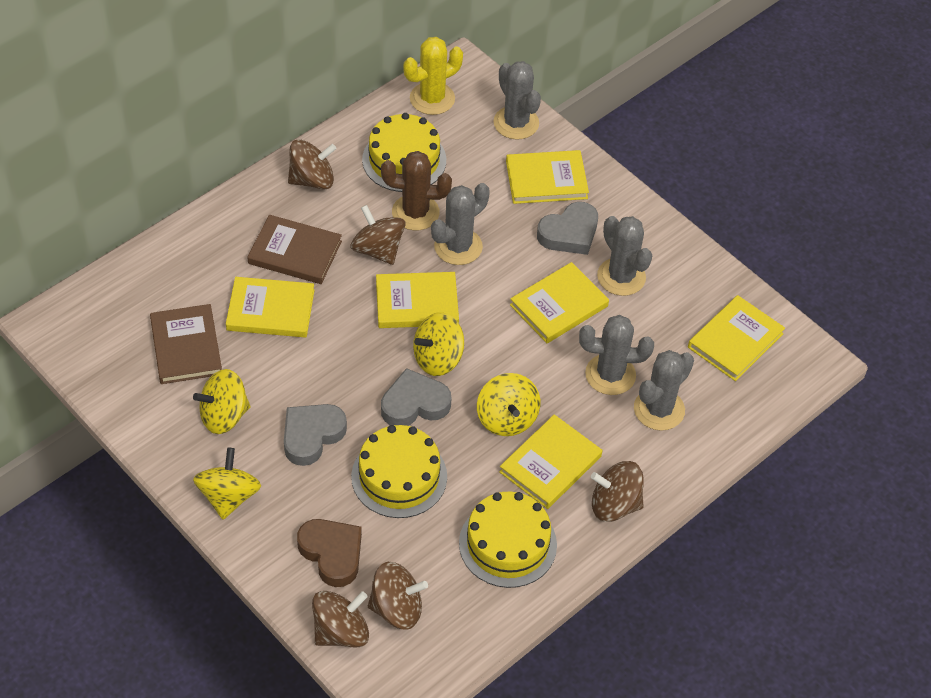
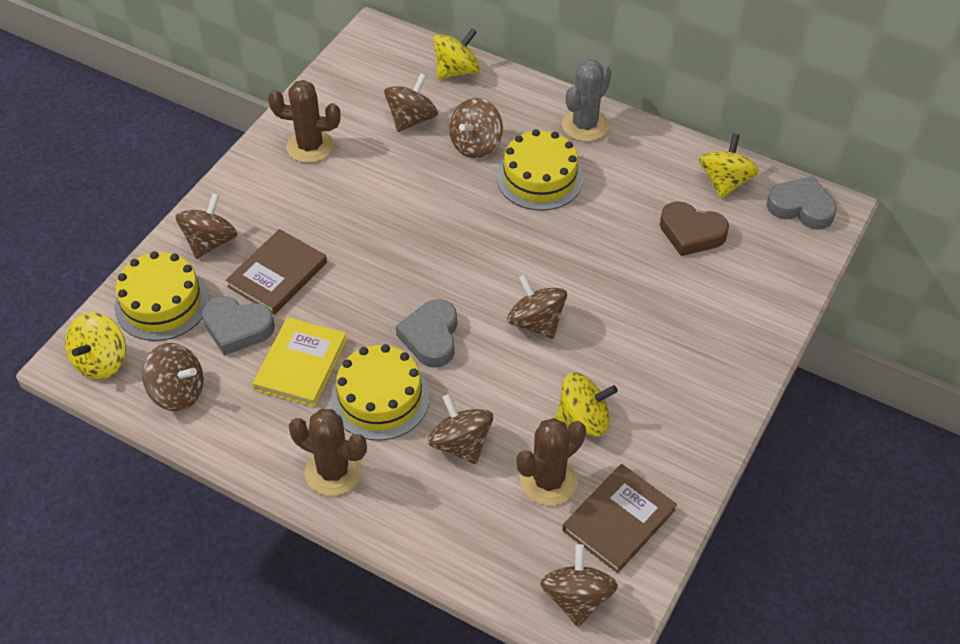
brown cactus: 1 -> 3
brown spinning top: 5 -> 7
grey cactus: 5 -> 1
yellow book: 6 -> 1
yellow cactus: 1 -> 0

